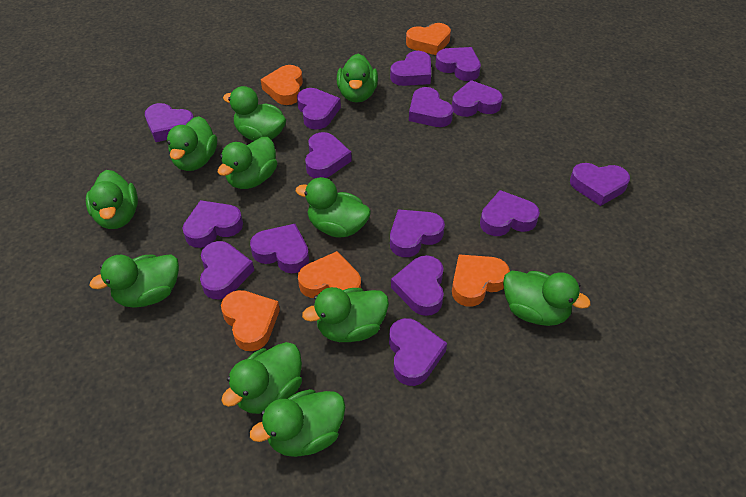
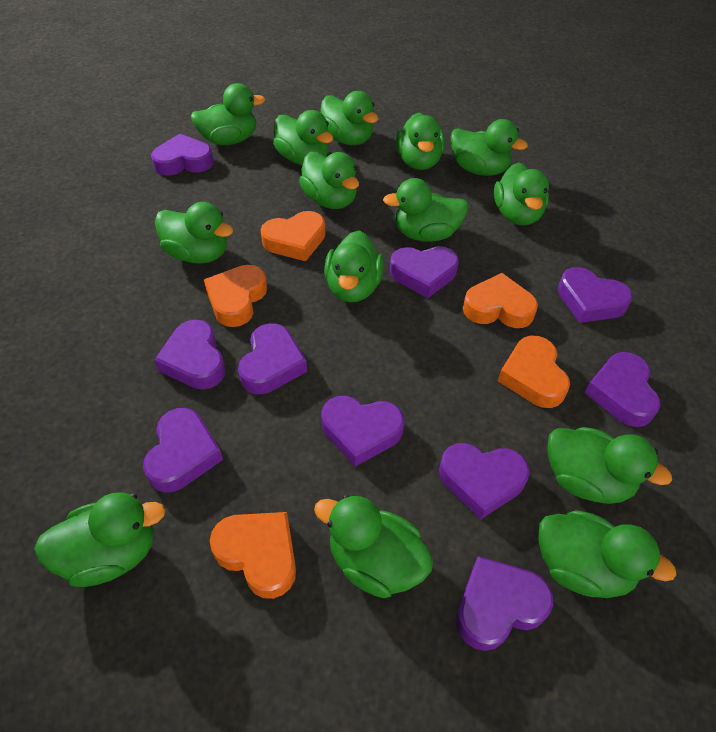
green duck: 11 -> 14
purple heart: 15 -> 10

